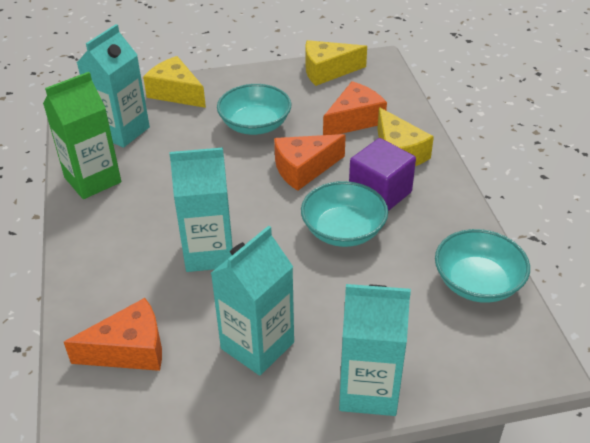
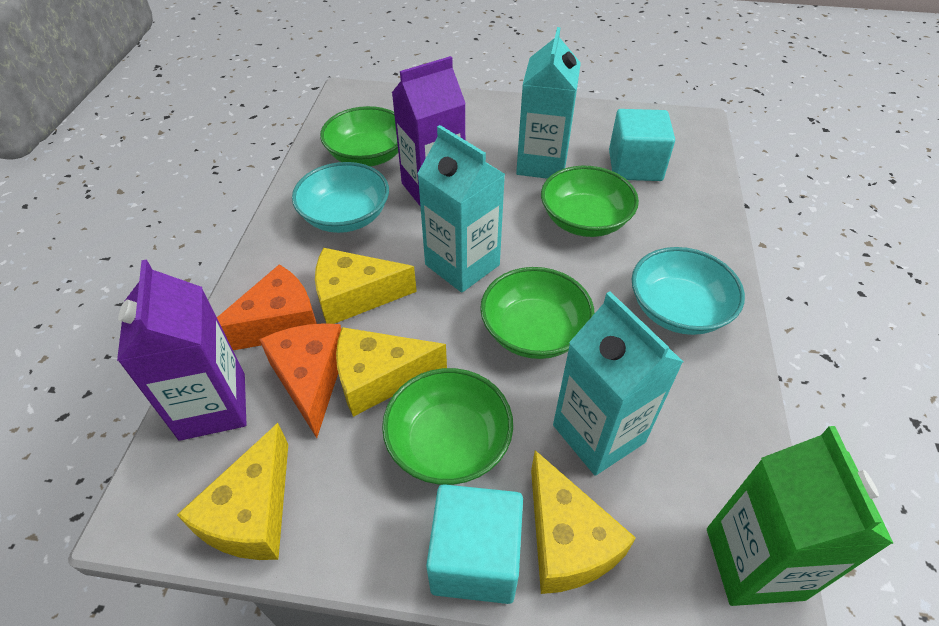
green bowl: 0 -> 4
orange cheese: 3 -> 2
purple carton: 0 -> 2
purple cube: 1 -> 0
turquoise bowl: 3 -> 2
turquoise carton: 4 -> 3
turquoise cube: 0 -> 2
yellow cheese: 3 -> 4

